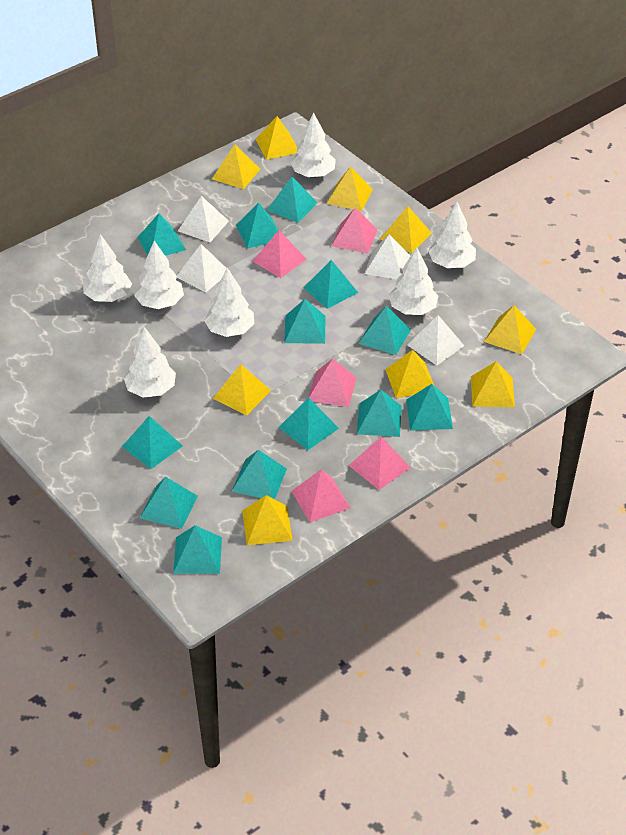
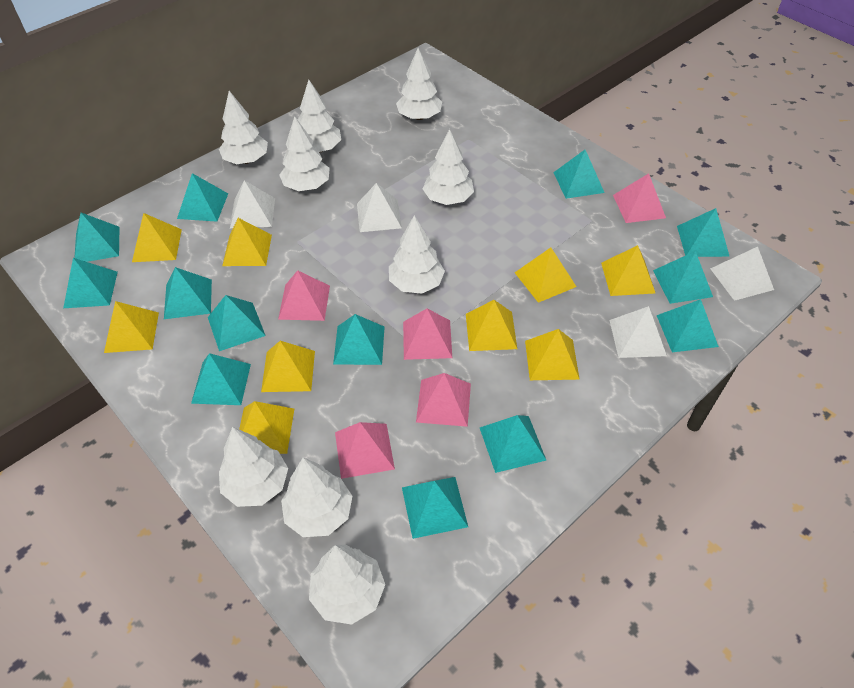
white tree: 7 -> 9

